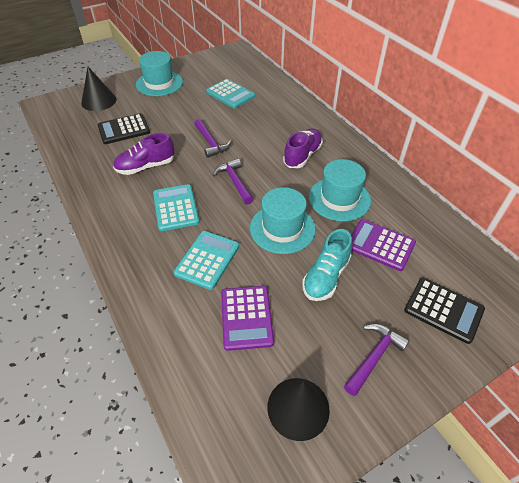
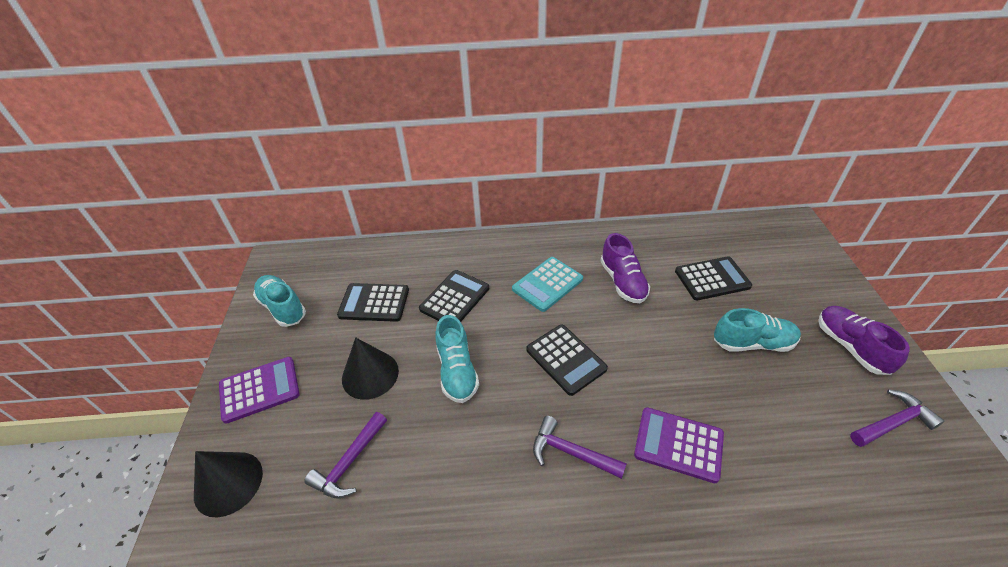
black calculator: 2 -> 4
turquoise calculator: 3 -> 1
turquoise hat: 3 -> 0
turquoise shoe: 1 -> 3

